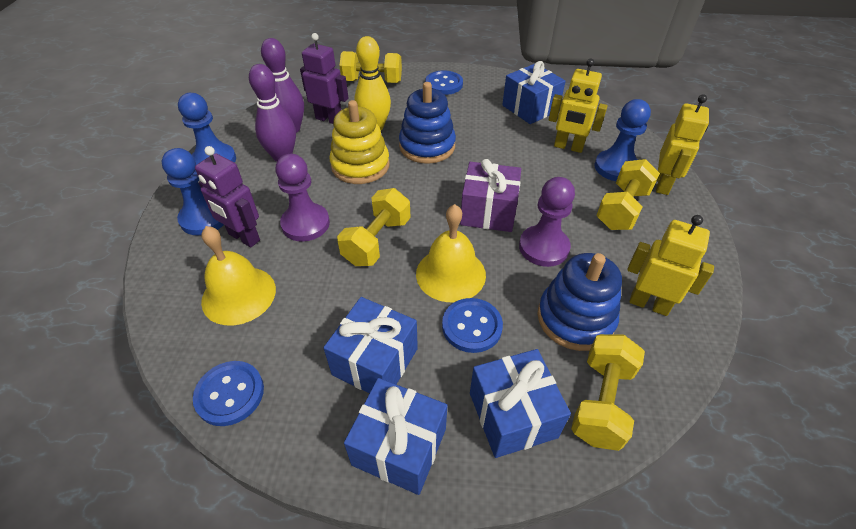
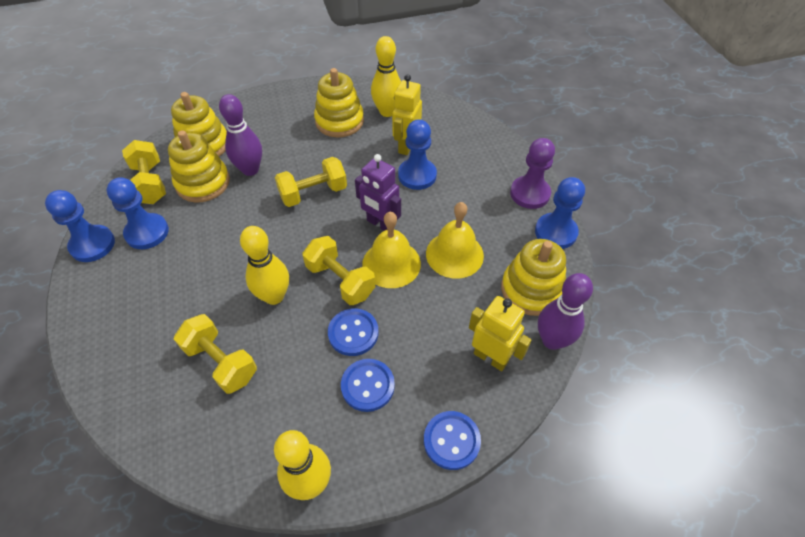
blue gift: 4 -> 0
blue pawn: 3 -> 4
blue stacking toy: 2 -> 0
purple gift: 1 -> 0
purple pawn: 2 -> 1
purple robot: 2 -> 1
yellow bowling pin: 1 -> 3
yellow robot: 3 -> 2
yellow stacking toy: 1 -> 4

